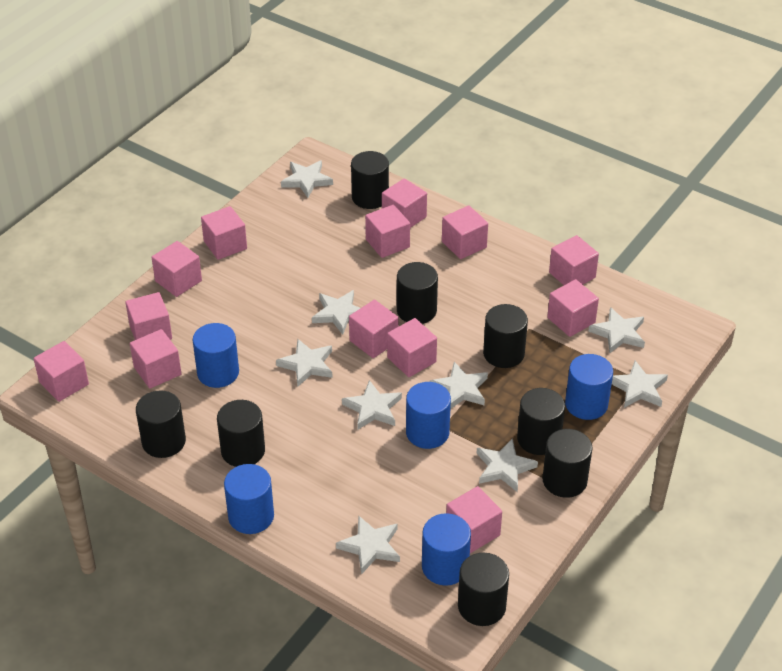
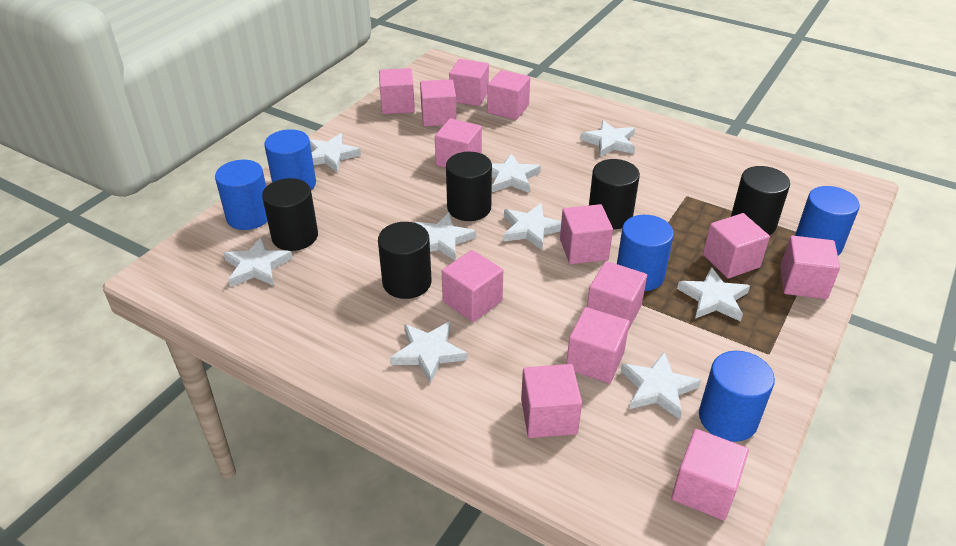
black cylinder: 8 -> 5

